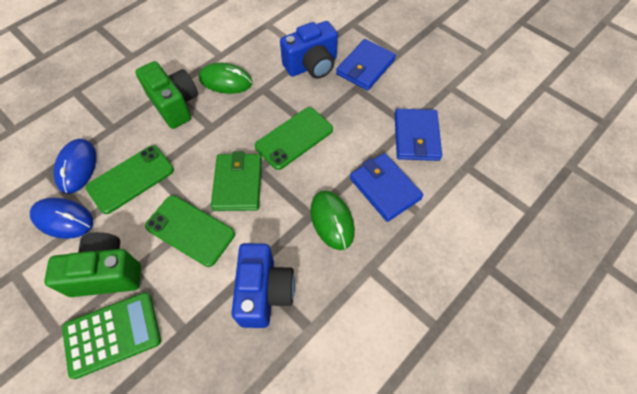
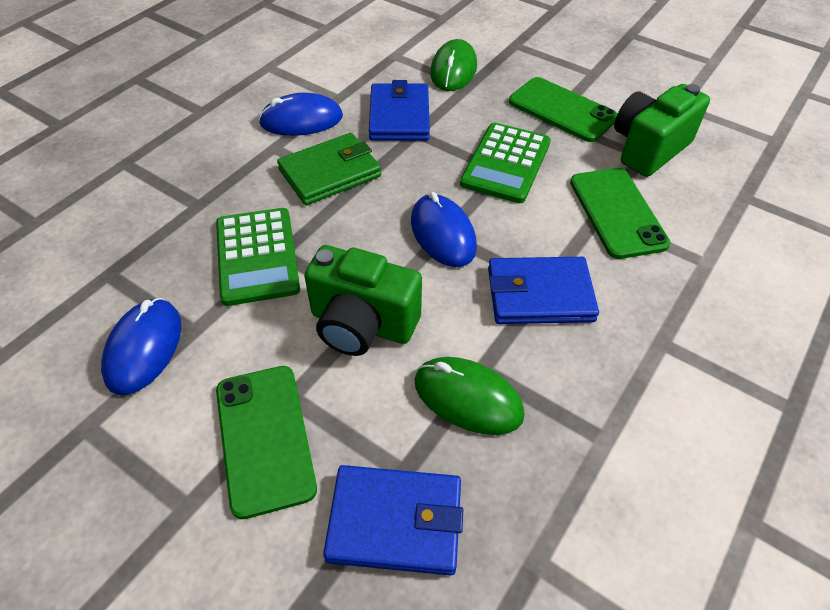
blue camera: 2 -> 0
blue mouse: 2 -> 3
green calculator: 1 -> 2

